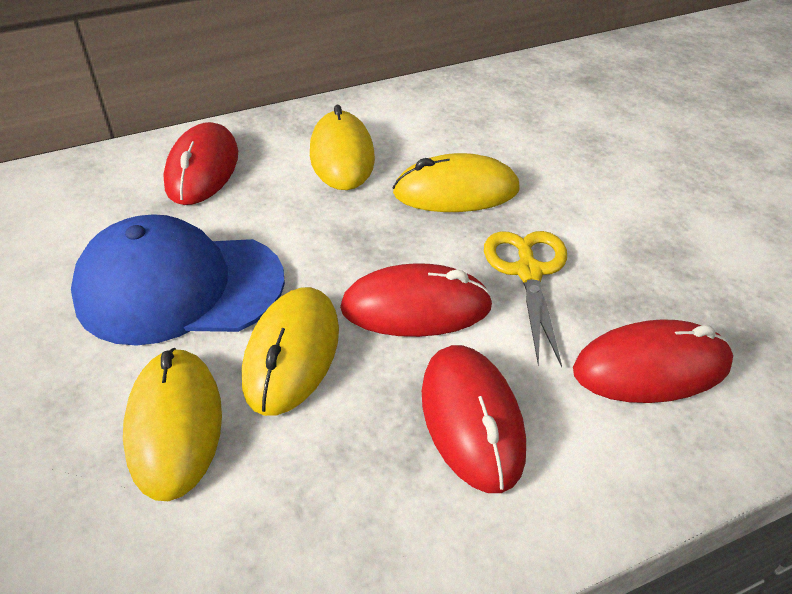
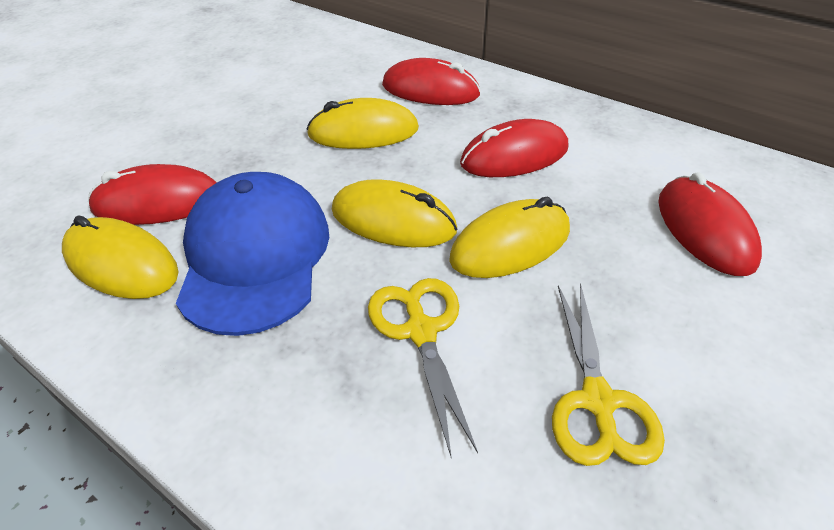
yellow scissors: 1 -> 2

